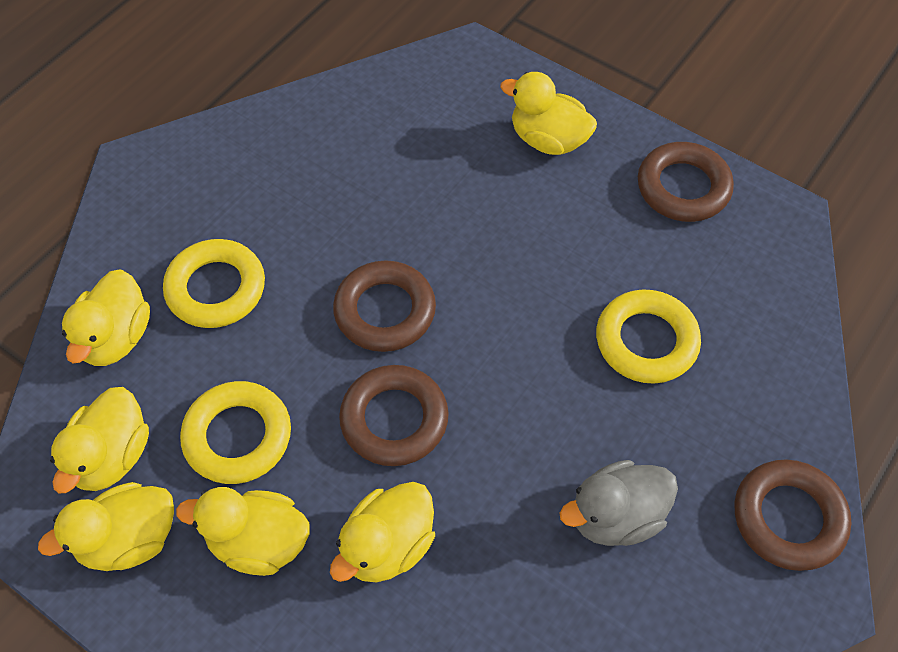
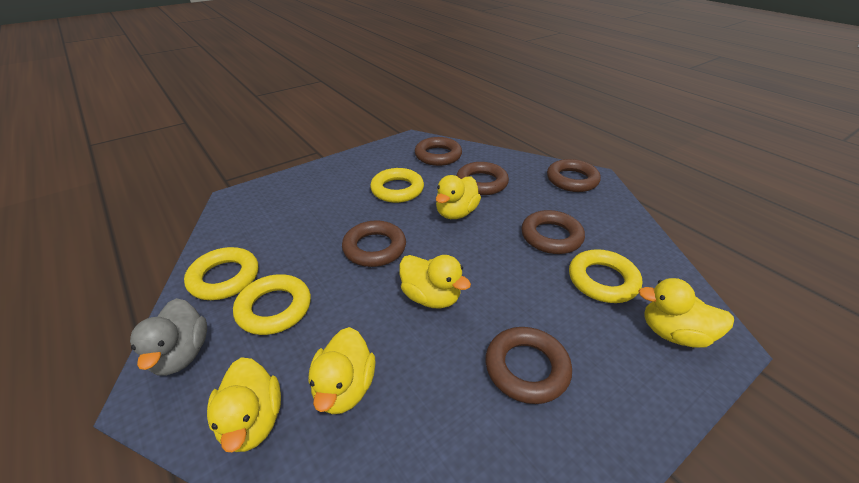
brown ring: 4 -> 6
yellow duck: 6 -> 5
yellow ring: 3 -> 4

